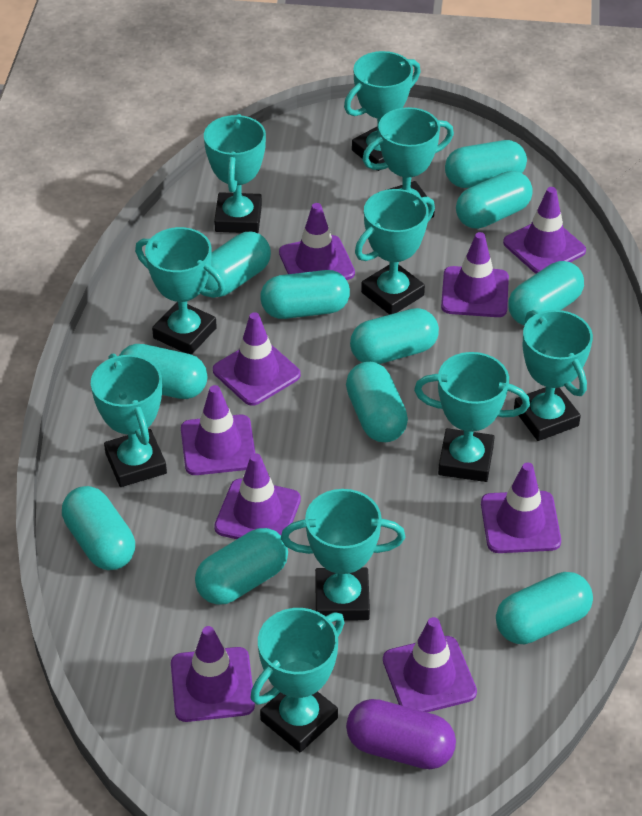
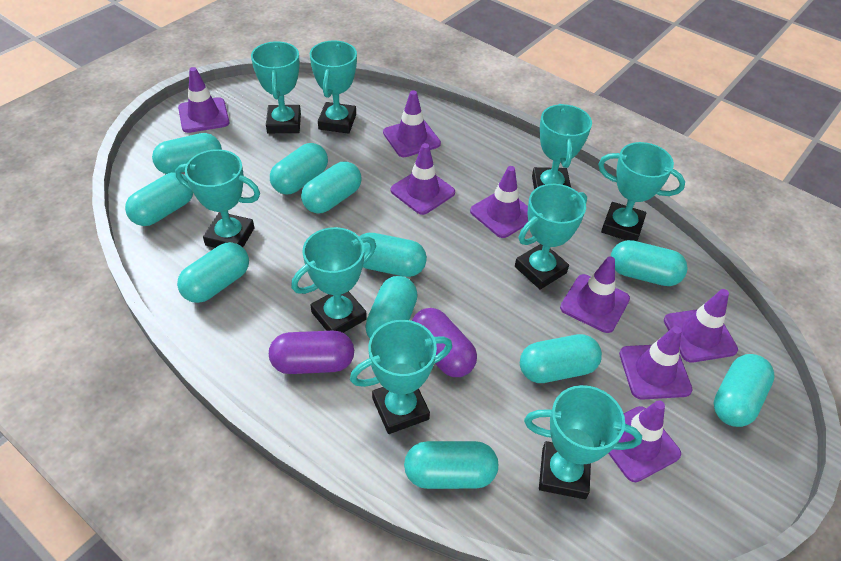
purple capsule: 1 -> 2
purple traffic cone: 9 -> 8
turquoise trophy: 10 -> 9

